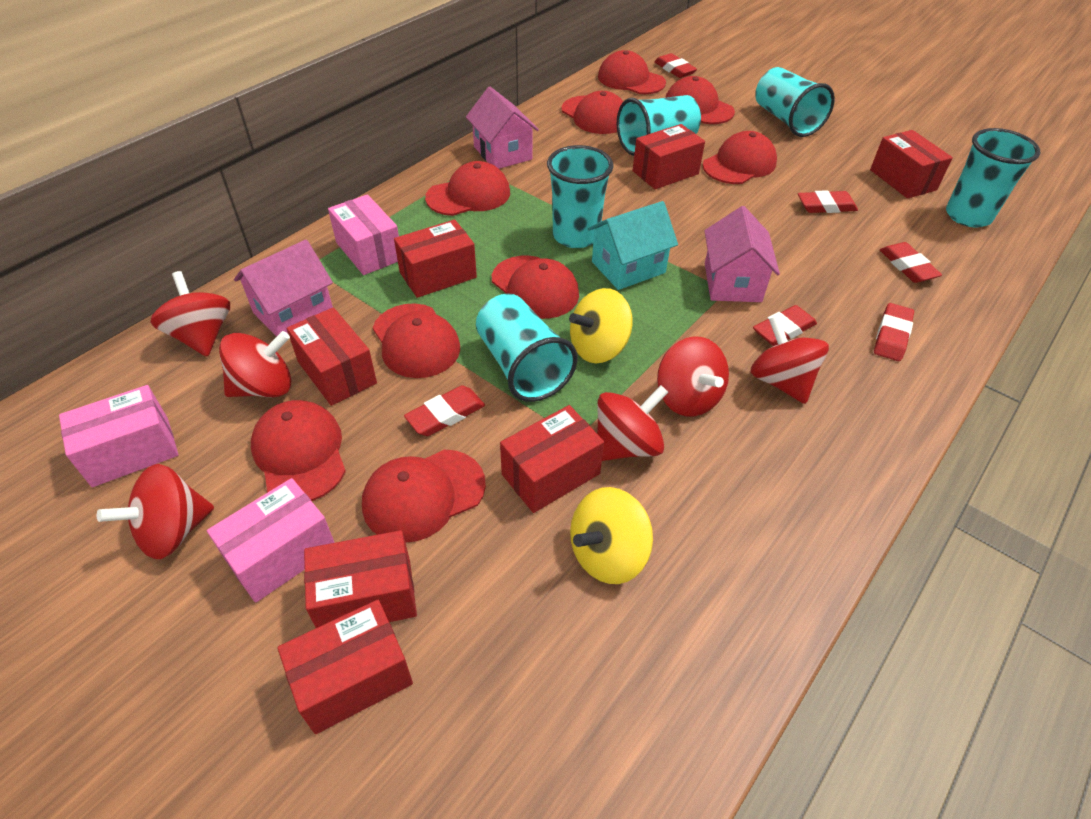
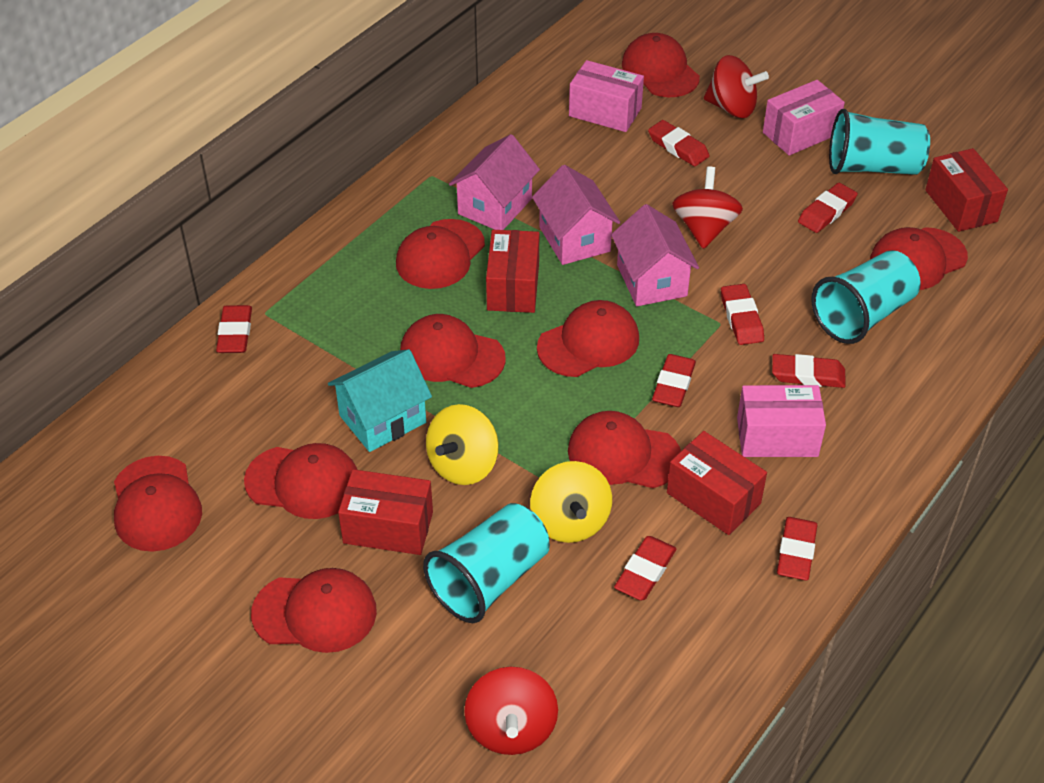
red box: 7 -> 4
red eraser: 6 -> 8
red spinning top: 6 -> 3
turquoise cup: 5 -> 3

